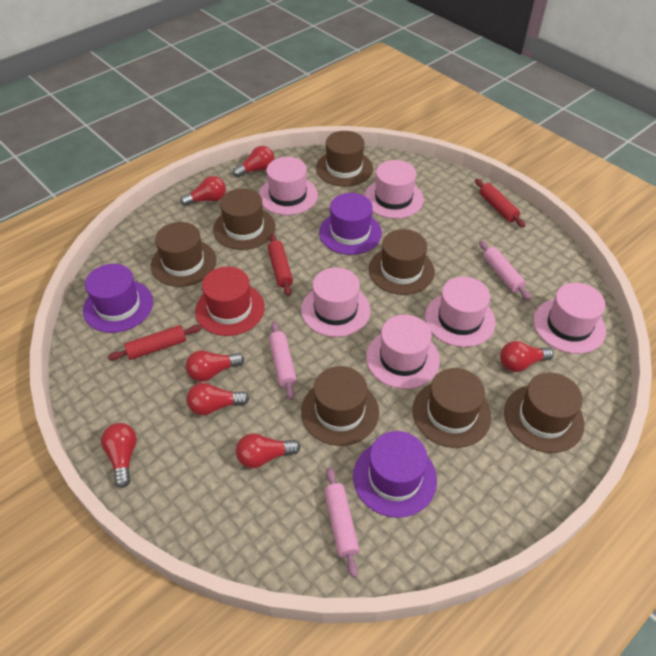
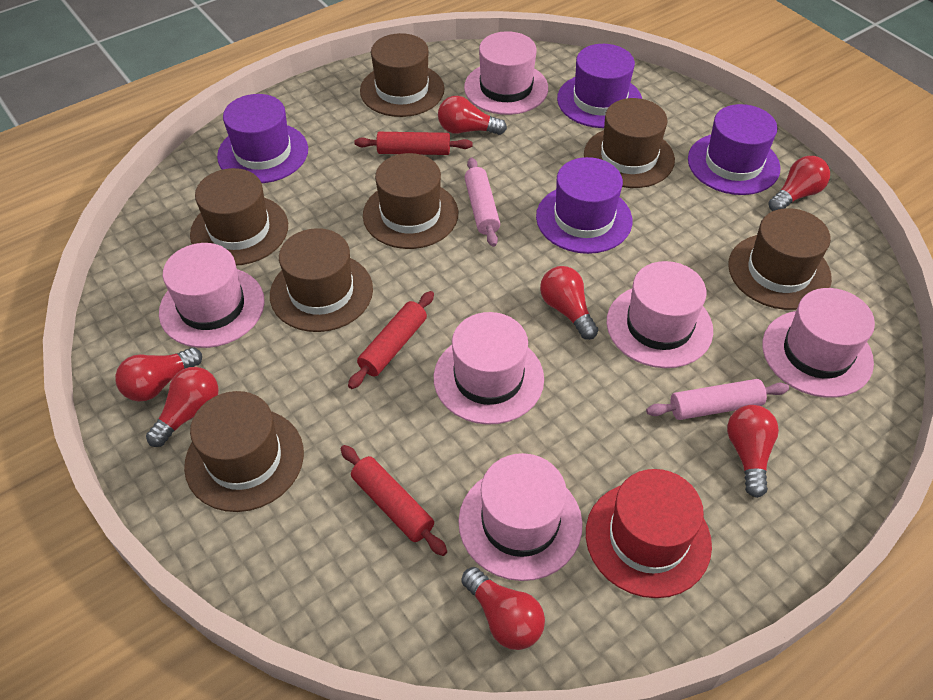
pink rolling pin: 3 -> 2
purple hat: 3 -> 4

